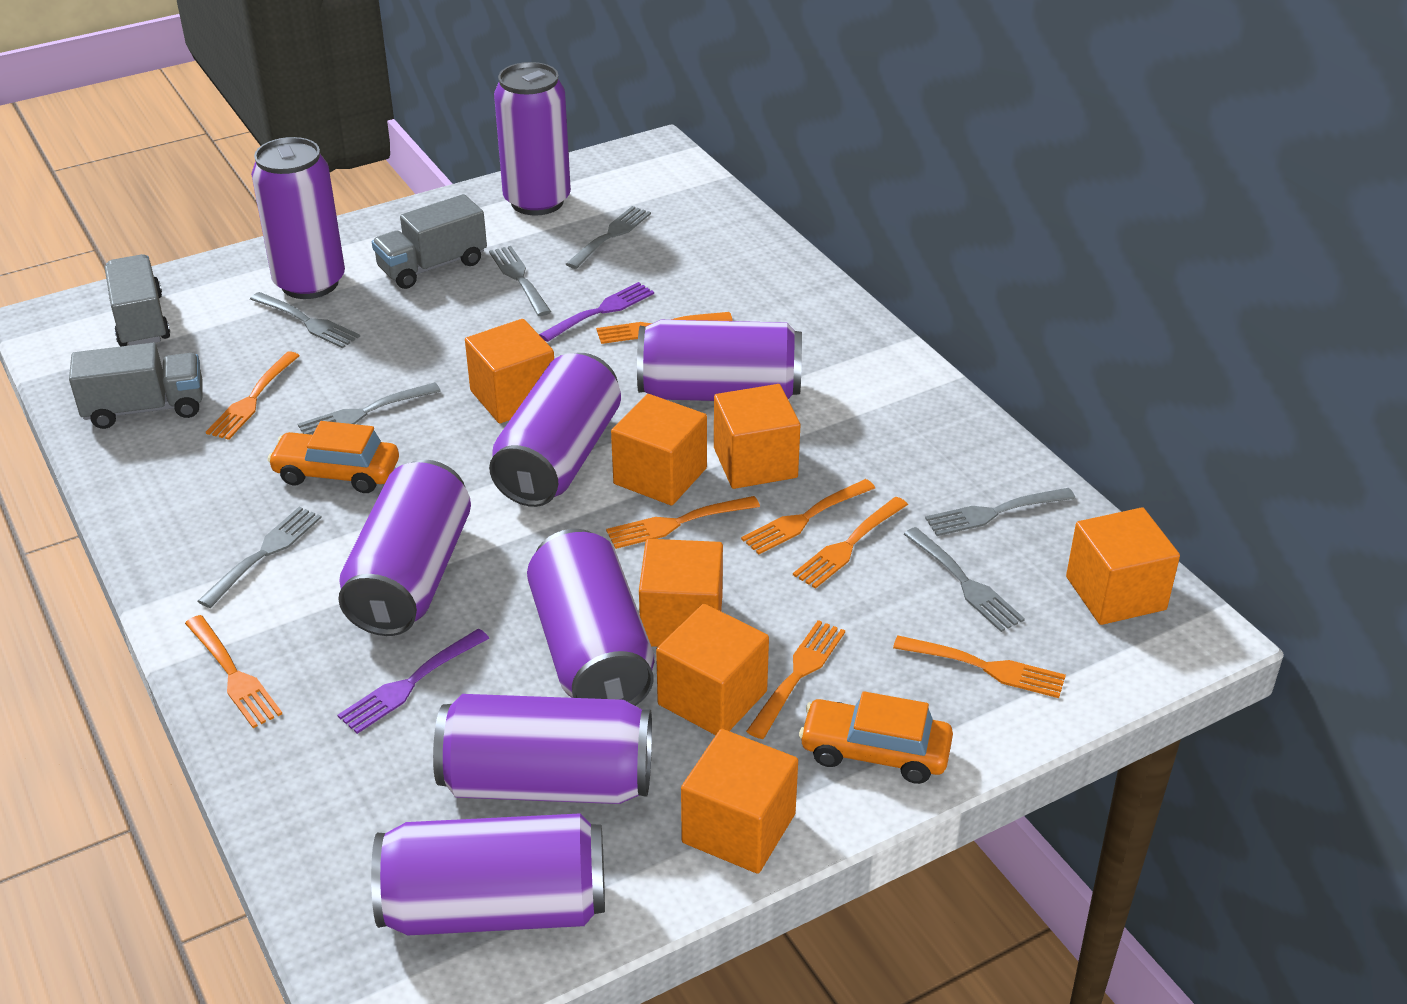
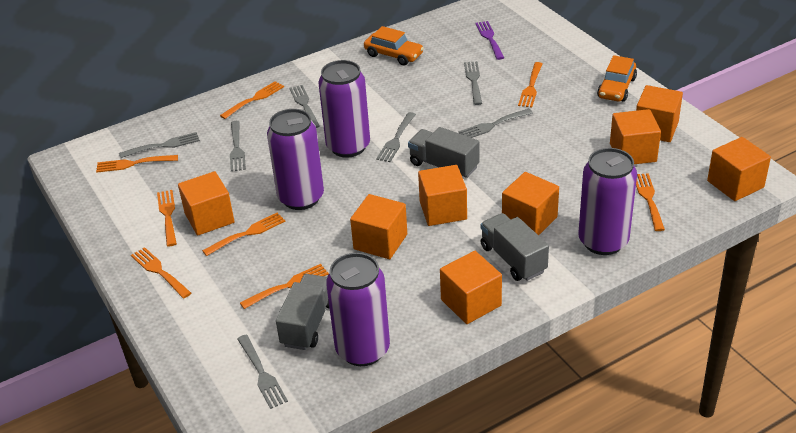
orange cube: 7 -> 8
purple can: 8 -> 4
purple fork: 2 -> 1

